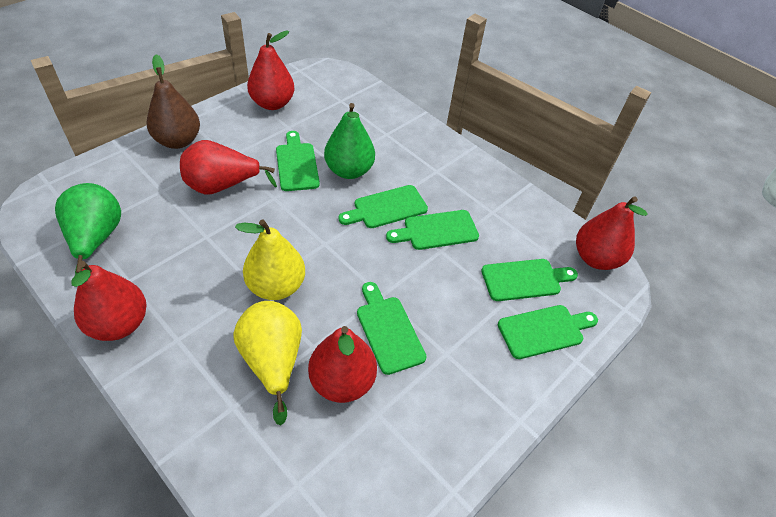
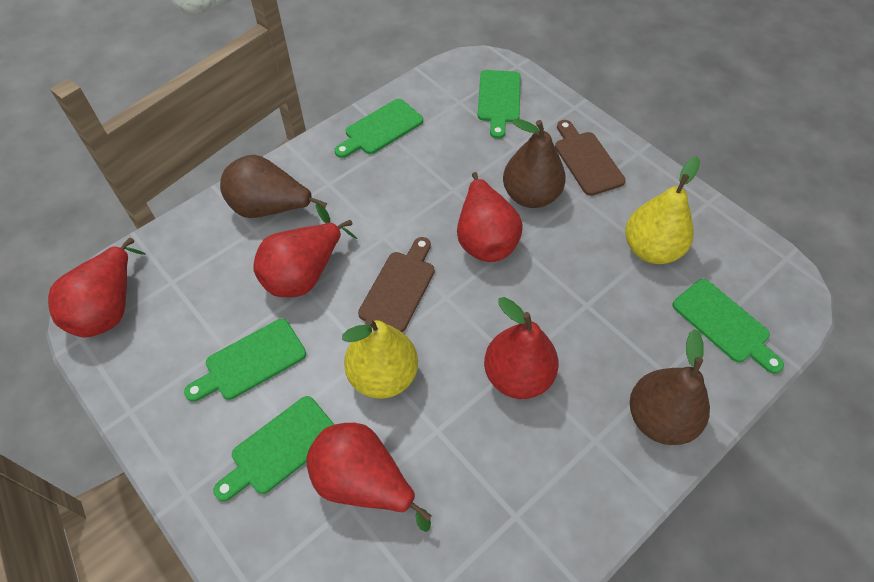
brown cutting board: 0 -> 2
brown pear: 1 -> 3
green cutting board: 6 -> 5
green pear: 2 -> 0

